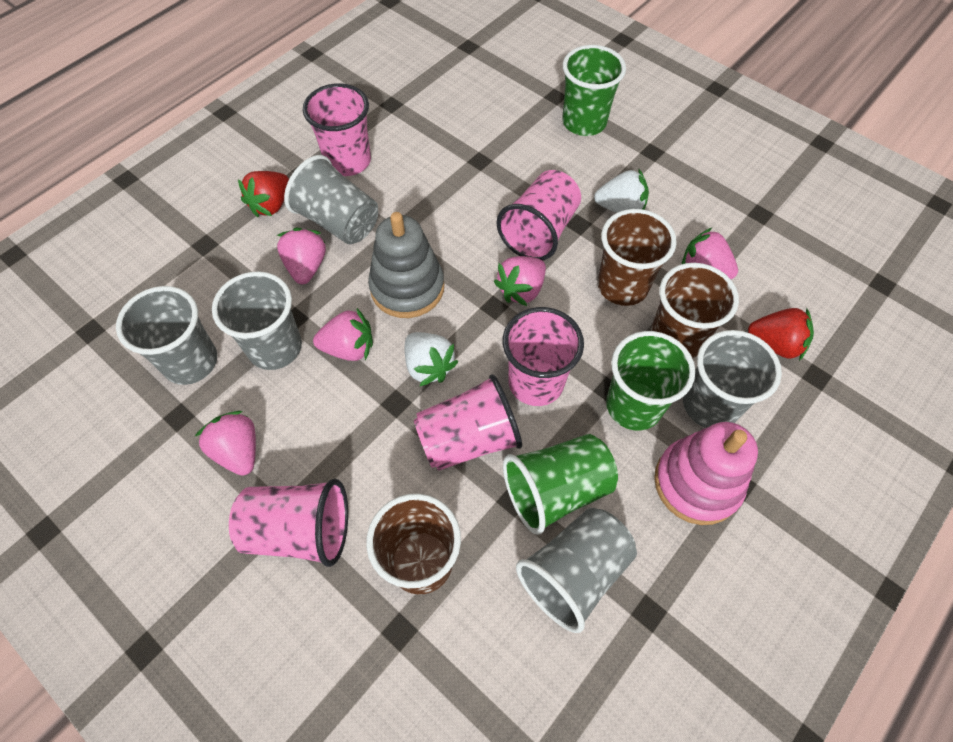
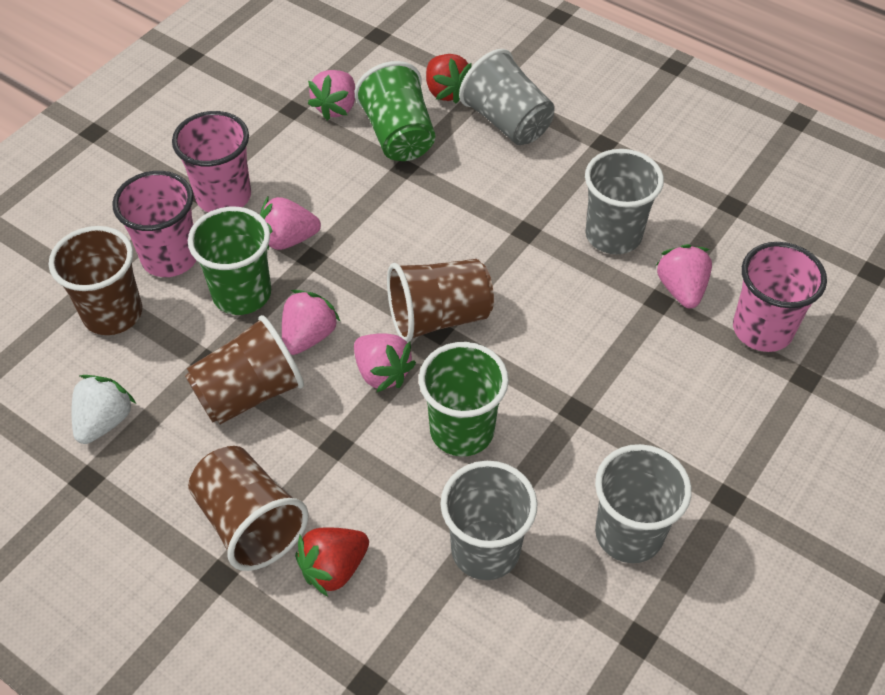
brown cup: 3 -> 4
grey cup: 5 -> 4
grey stacking toy: 1 -> 0
pink cup: 5 -> 3
pink stacking toy: 1 -> 0
white strawberry: 2 -> 1

